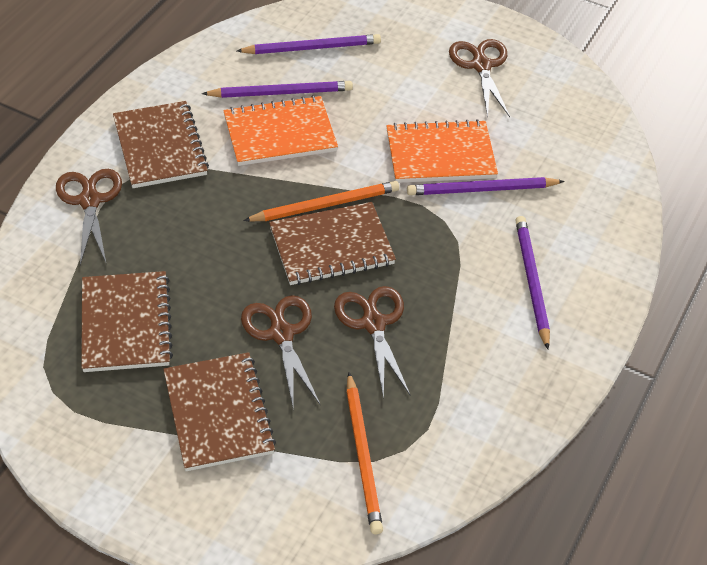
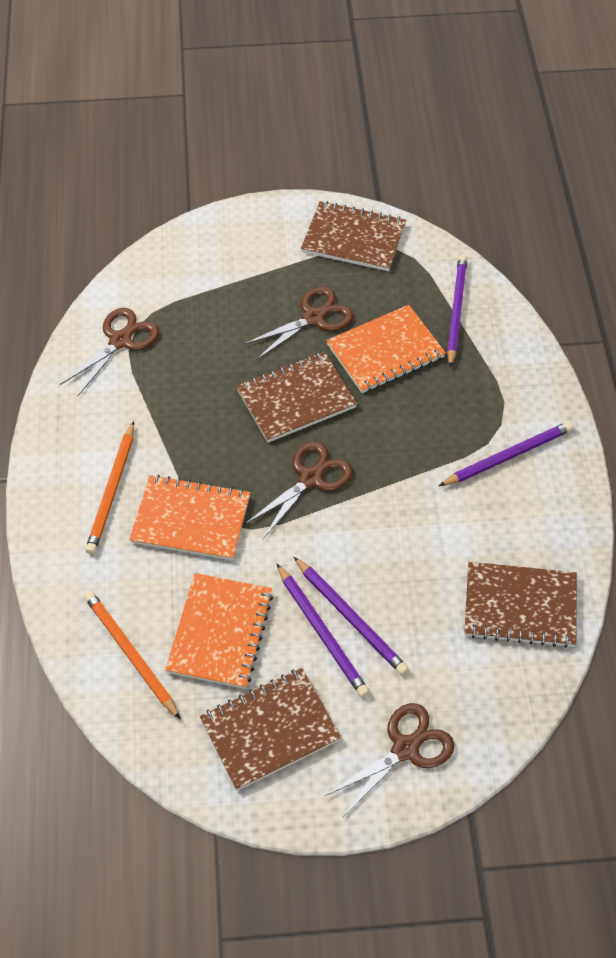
orange notebook: 2 -> 3

